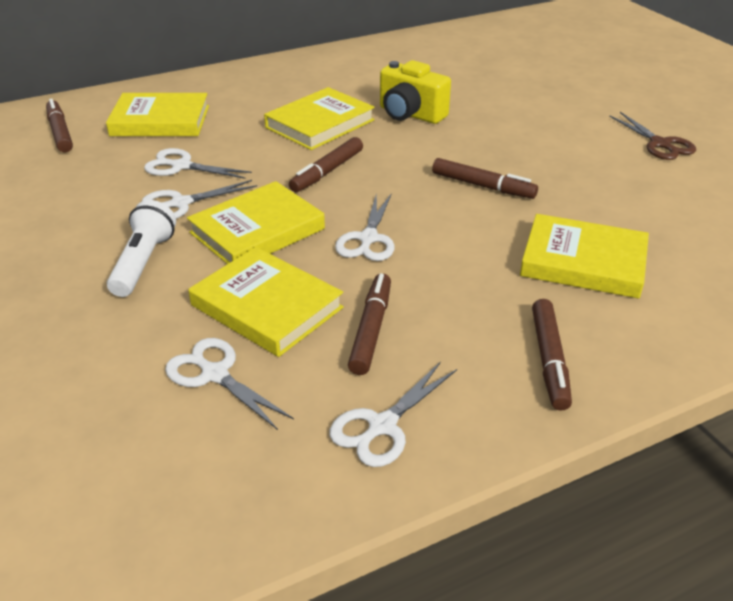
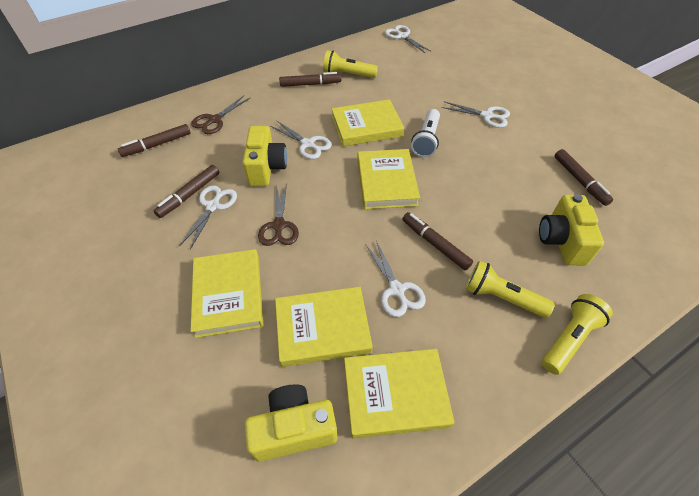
brown scissors: 1 -> 2
yellow camera: 1 -> 3
yellow flashlight: 0 -> 3

